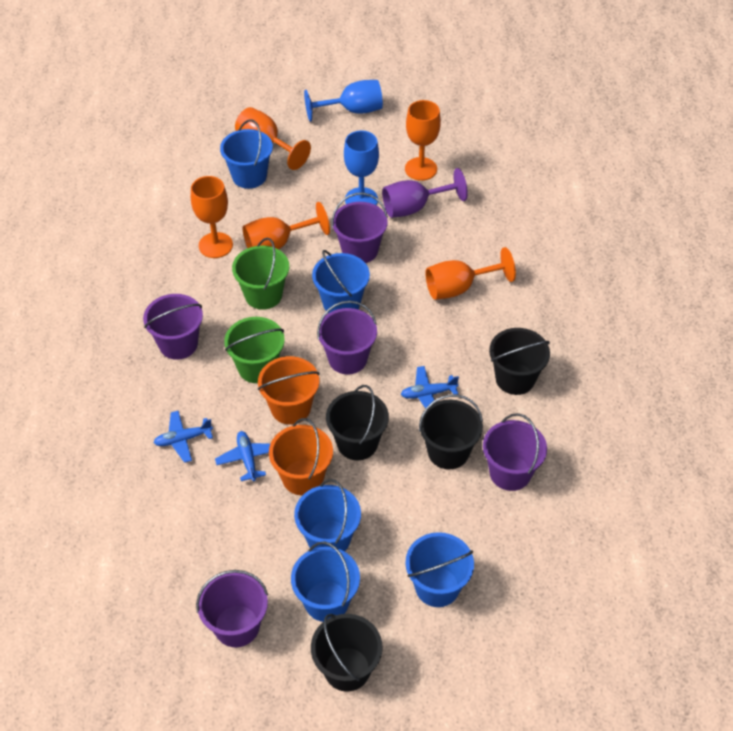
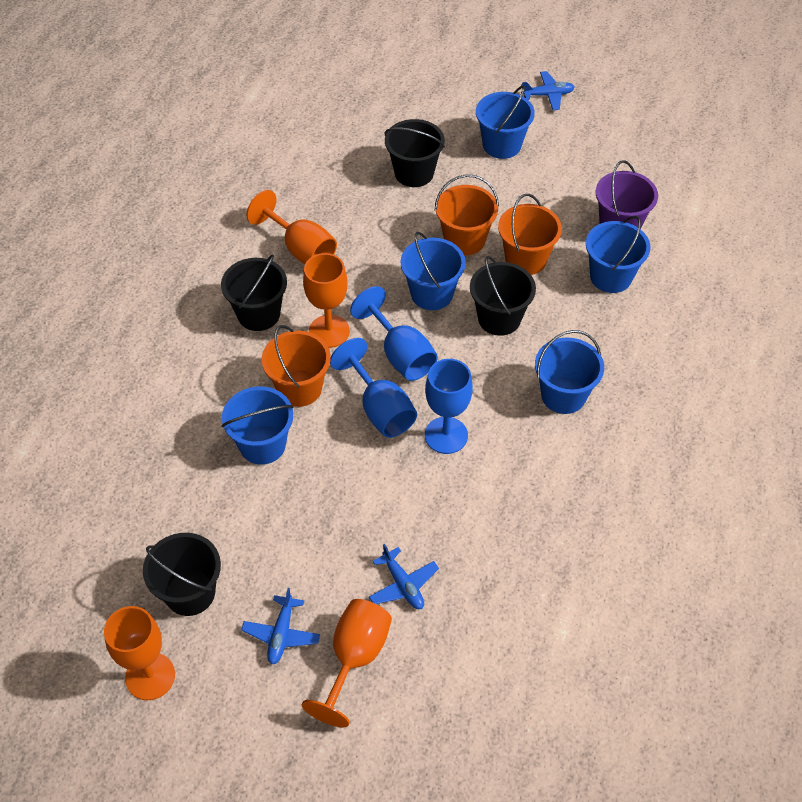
blue goblet: 2 -> 3
green bucket: 2 -> 0
orange bucket: 2 -> 3
orange goblet: 5 -> 4
purple bucket: 5 -> 1
purple goblet: 1 -> 0

